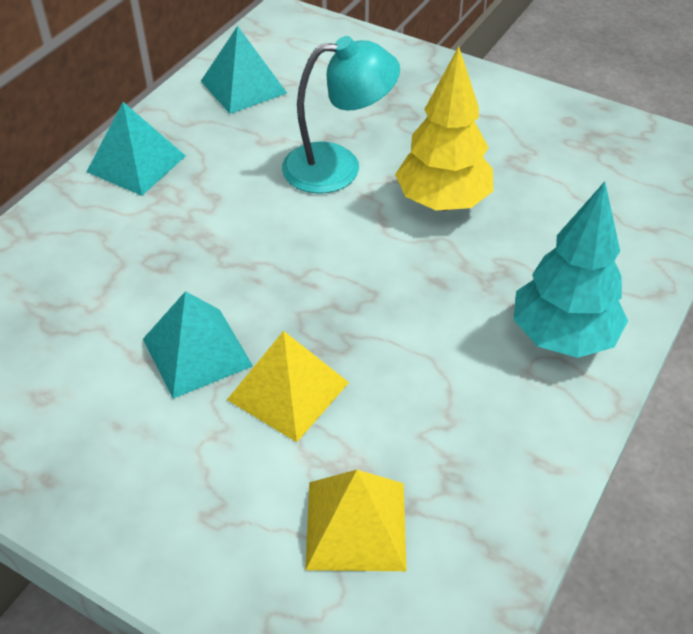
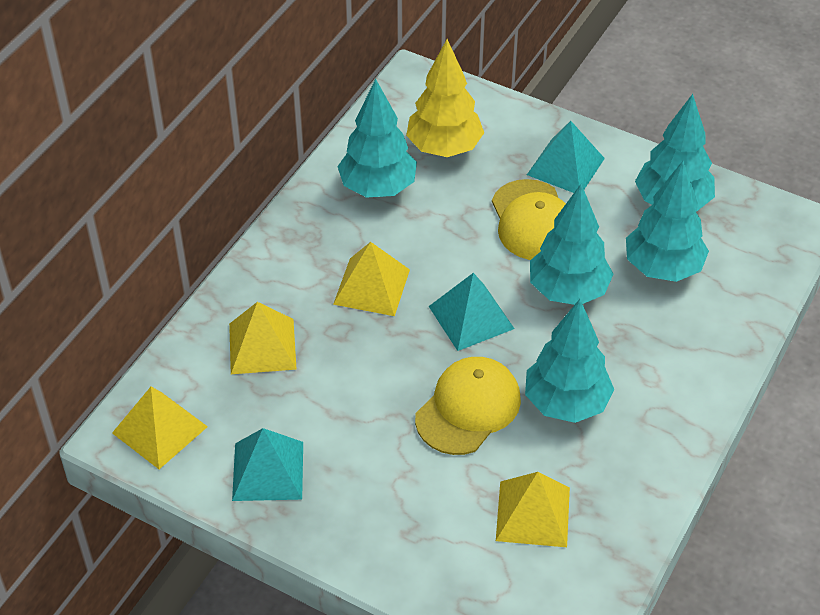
turquoise lamp: 1 -> 0
turquoise tree: 1 -> 5
yellow cap: 0 -> 2
yellow pyramid: 2 -> 4

